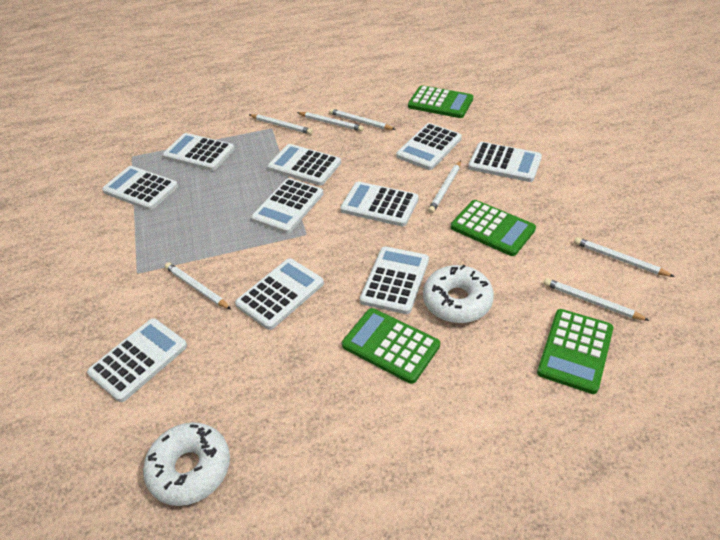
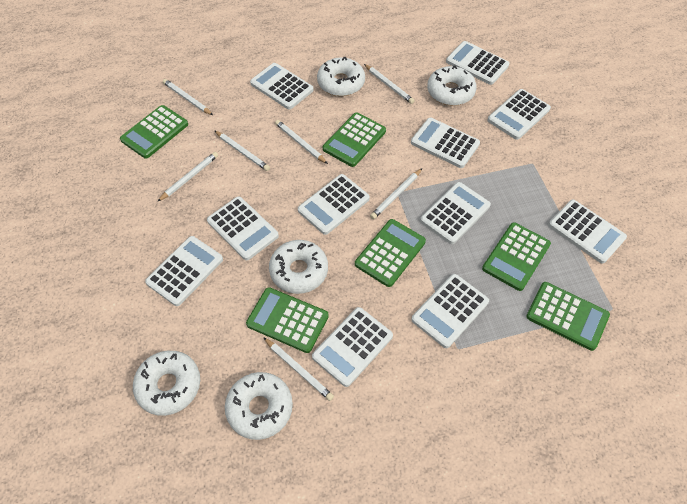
green calculator: 4 -> 6
white calculator: 10 -> 11
white donut: 2 -> 5

